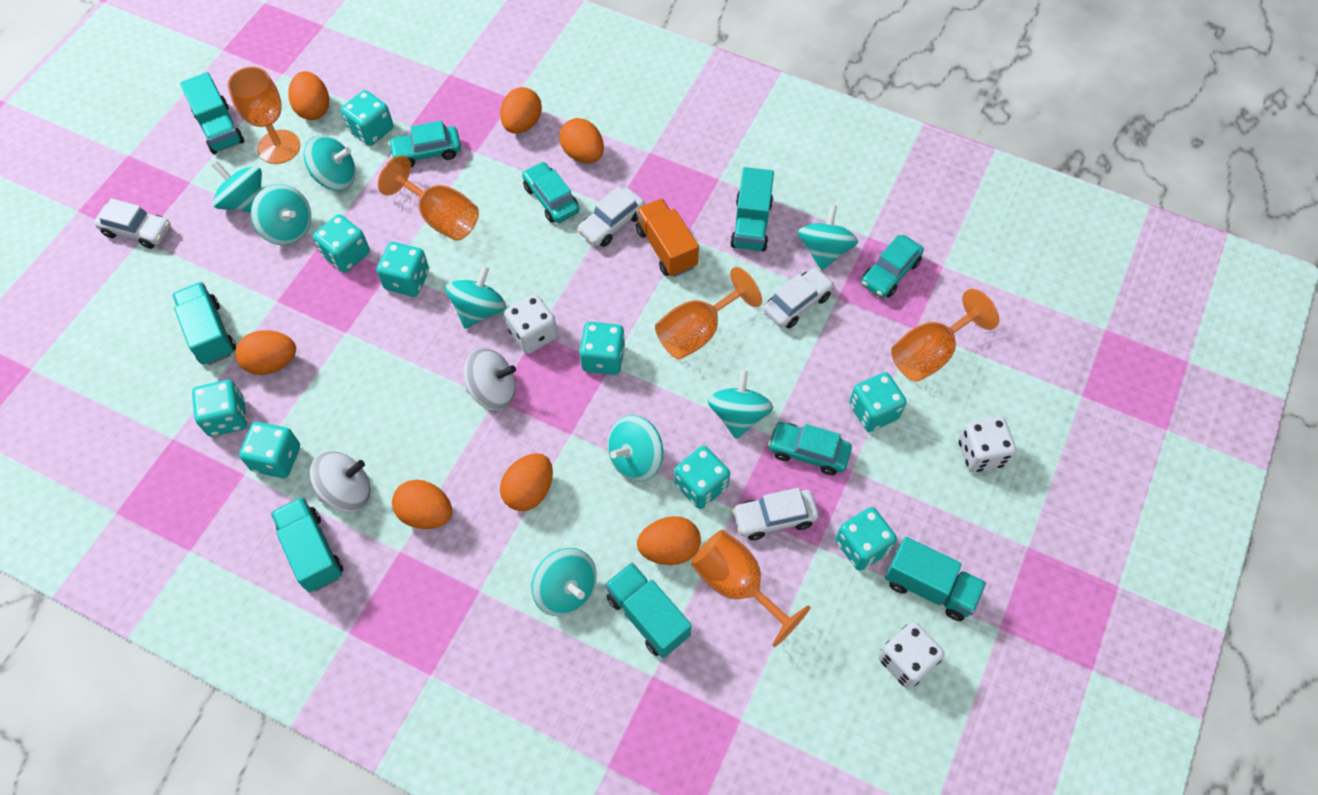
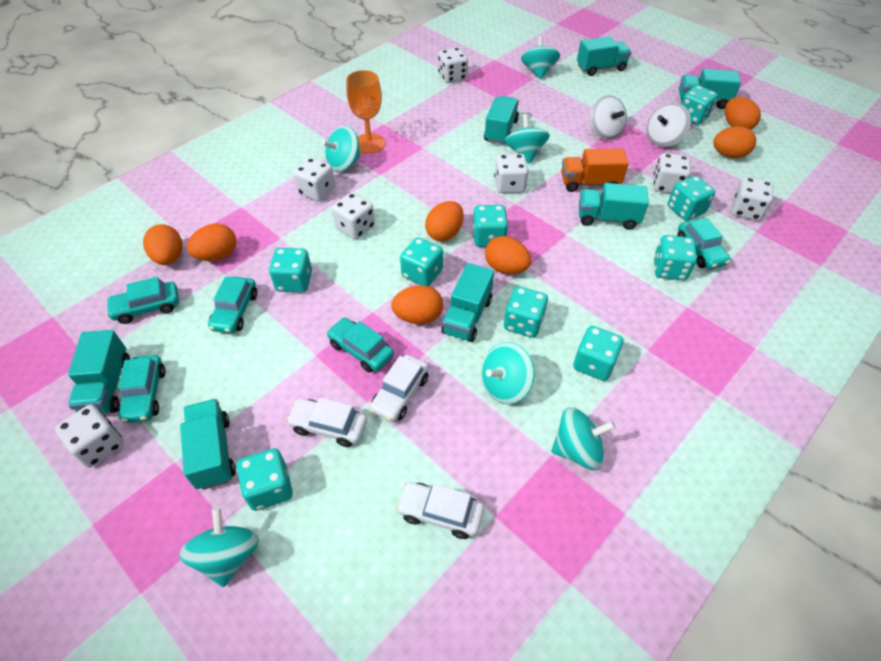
orange goblet: 5 -> 1
turquoise car: 4 -> 5
turquoise spinning top: 8 -> 6
turquoise truck: 6 -> 7
white car: 4 -> 3
white dice: 3 -> 7

